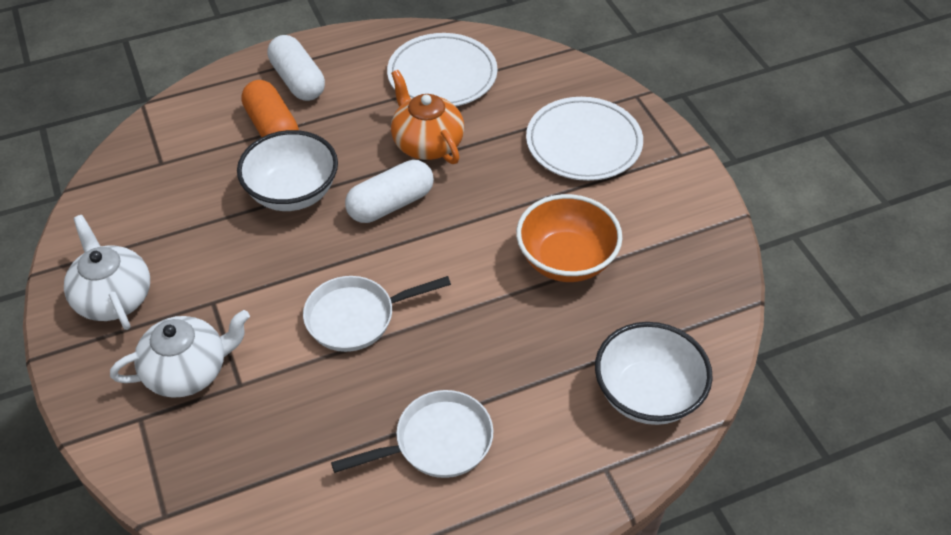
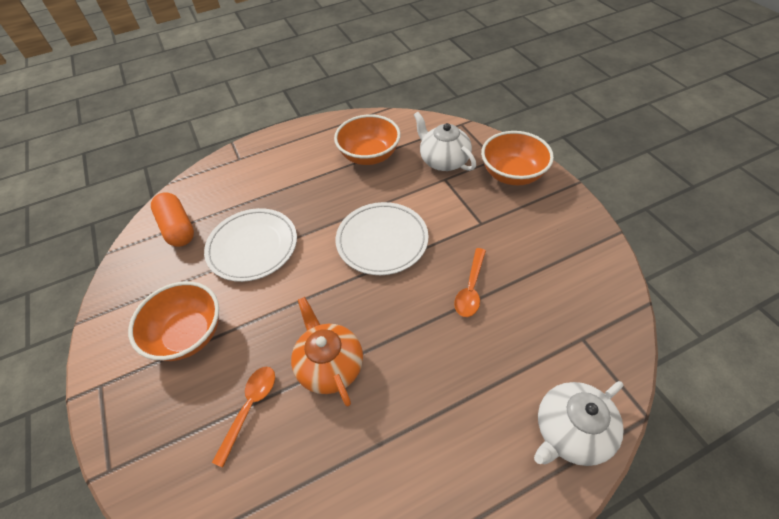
orange bowl: 1 -> 3
orange spoon: 0 -> 2
white bowl: 2 -> 0
white capsule: 2 -> 0
white pan: 2 -> 0

